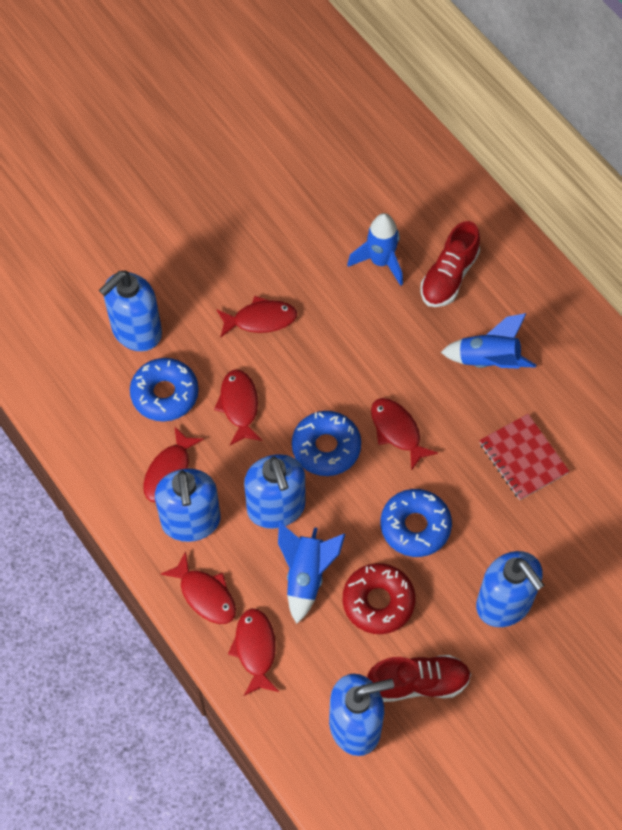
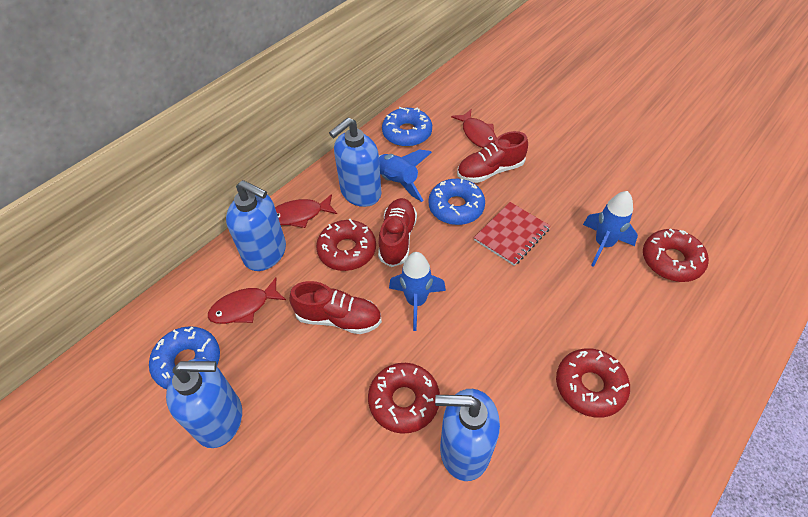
blue soap dispenser: 5 -> 4
red donut: 1 -> 4
red fish: 6 -> 3
red shoe: 2 -> 3

